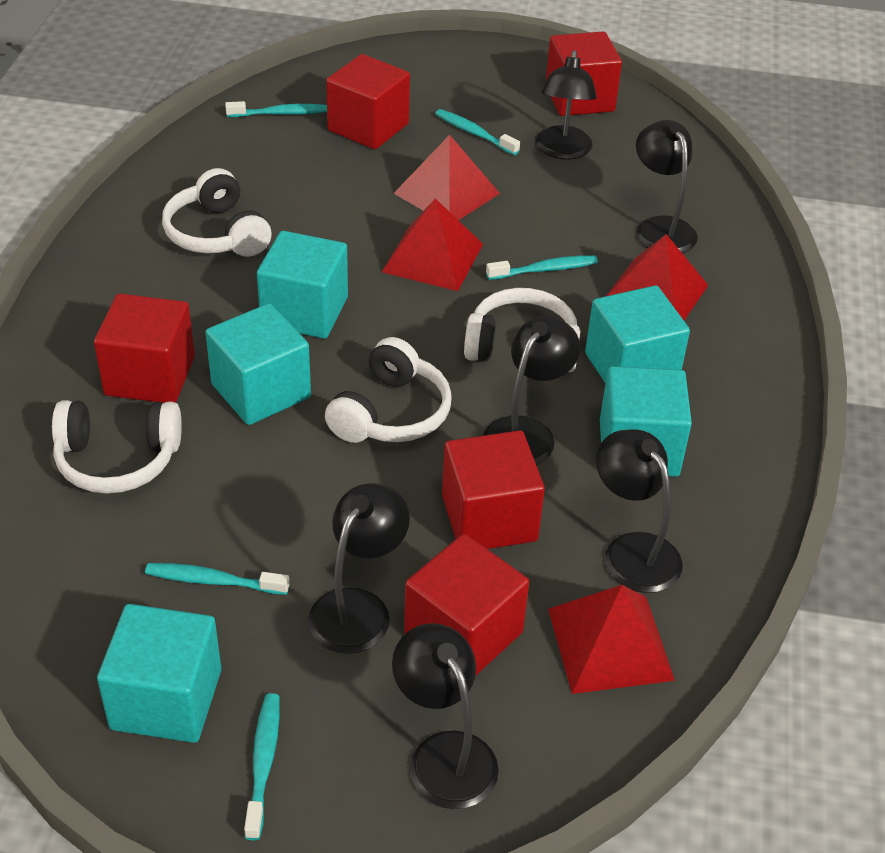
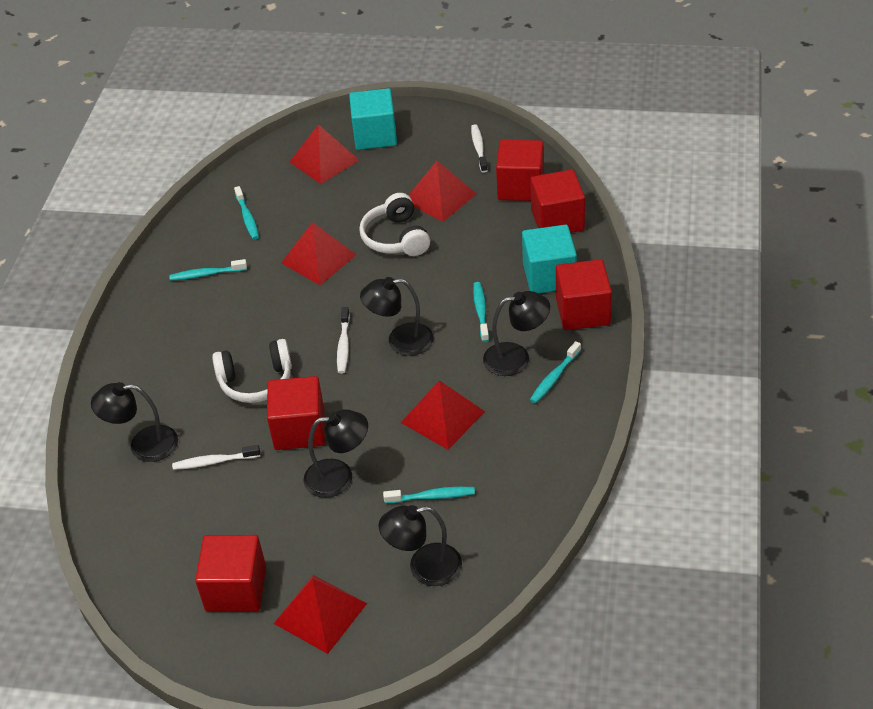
black lamp: 6 -> 5
red pyramid: 4 -> 5
turquoise cube: 5 -> 2
white headphones: 4 -> 2
white toothbrush: 0 -> 3

